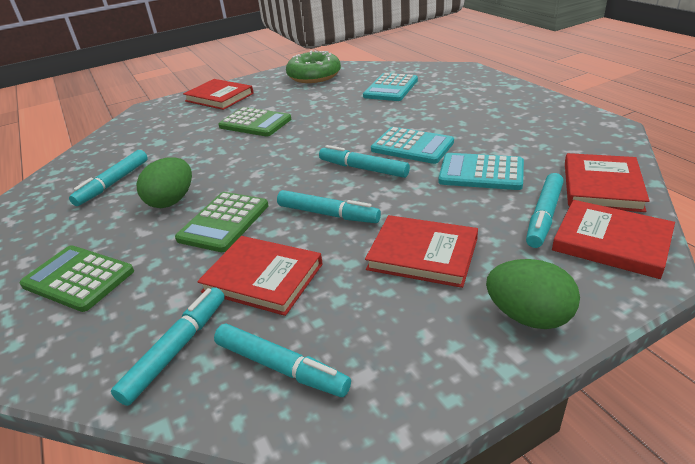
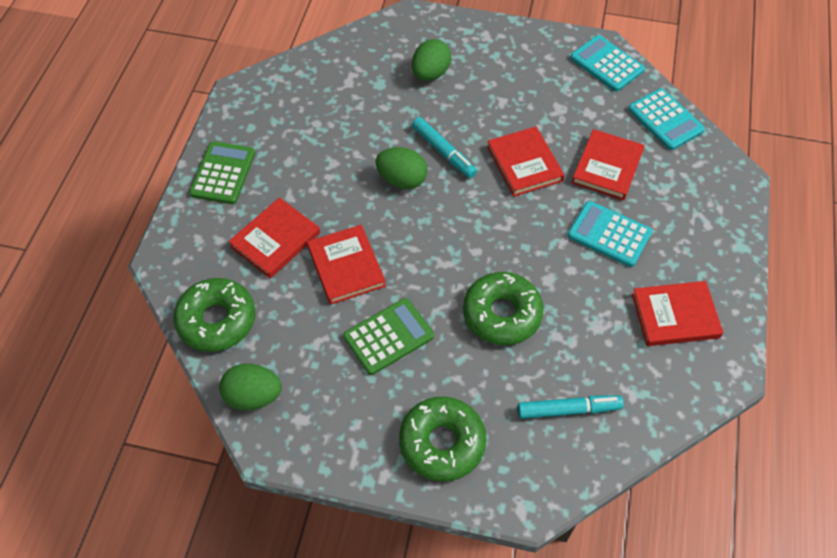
green calculator: 3 -> 2
green donut: 1 -> 3
green egg: 2 -> 3
turquoise marker: 6 -> 2

